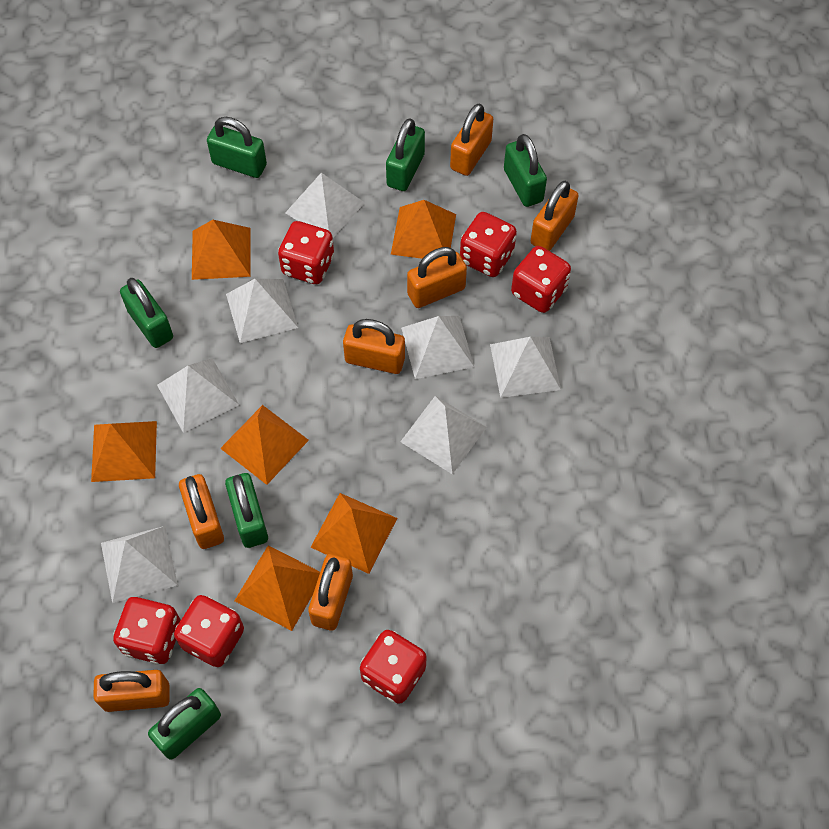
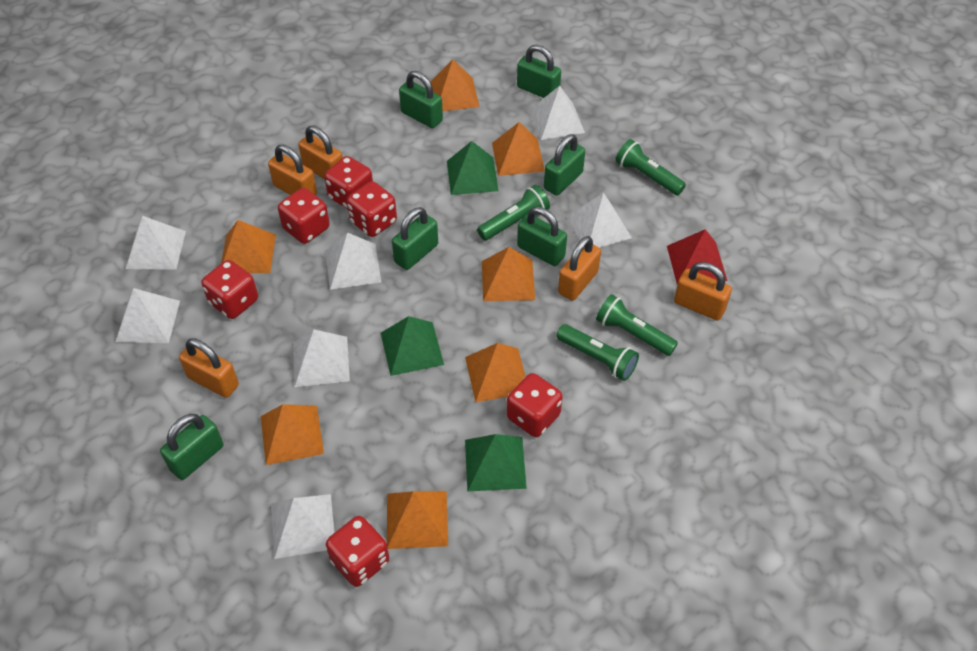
green flashlight: 0 -> 4
green pyramid: 0 -> 3
orange padlock: 7 -> 5
orange pyramid: 6 -> 7
red pyramid: 0 -> 1

